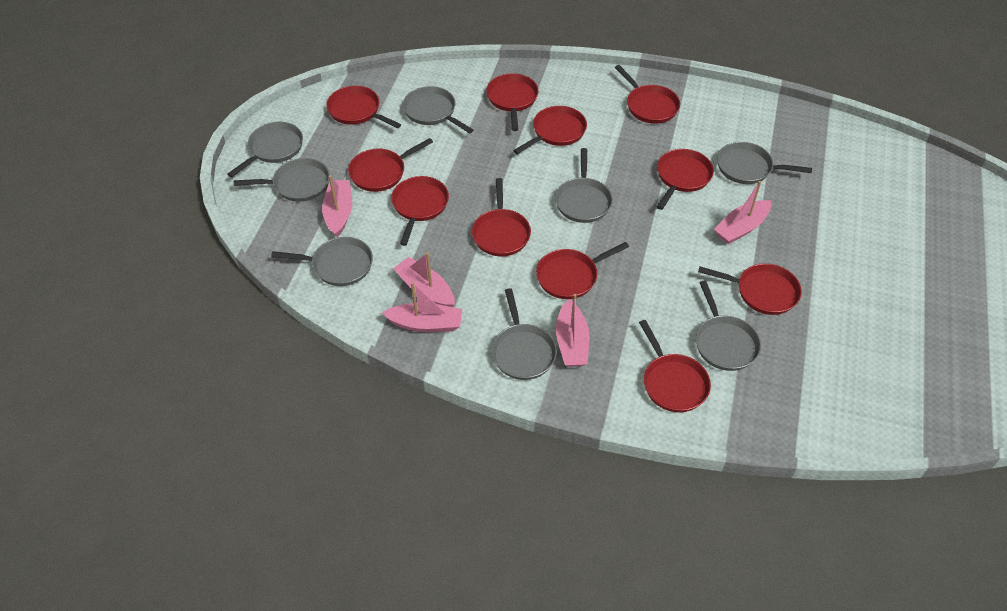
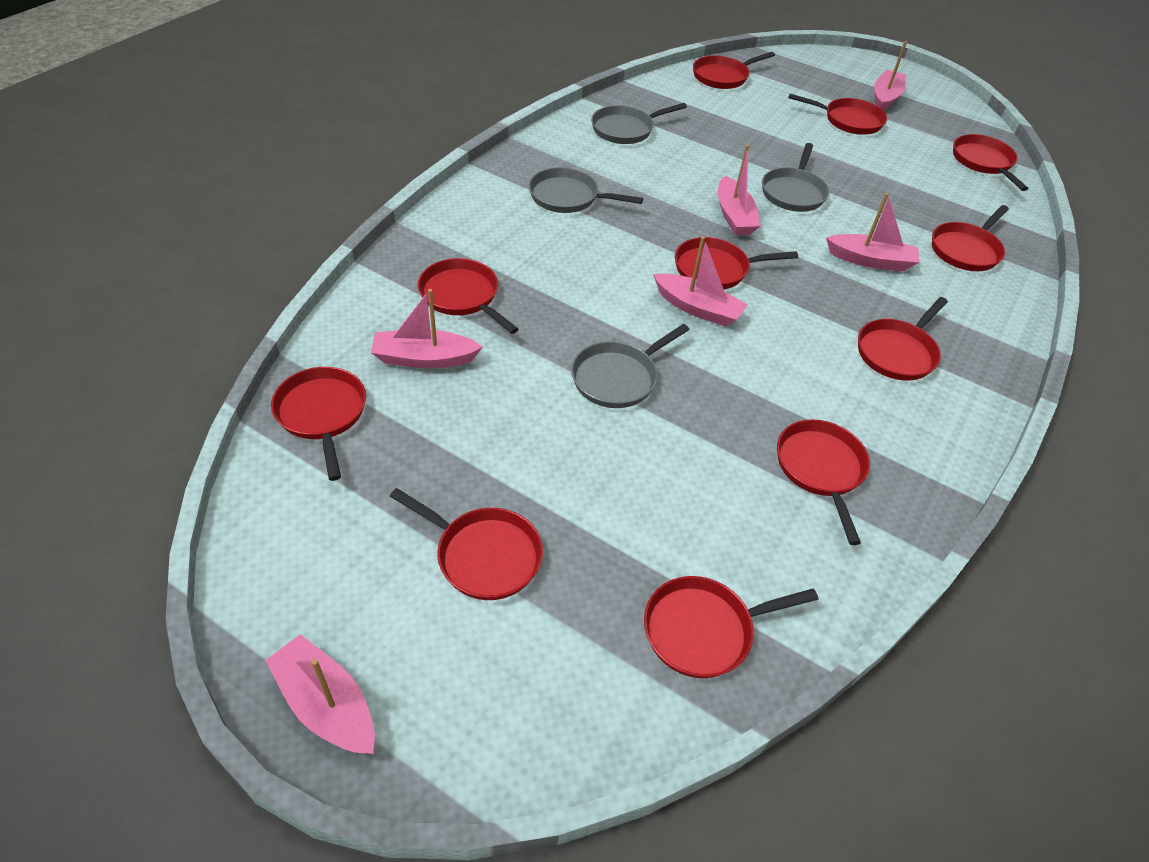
grey pan: 8 -> 4
pink boat: 5 -> 6

